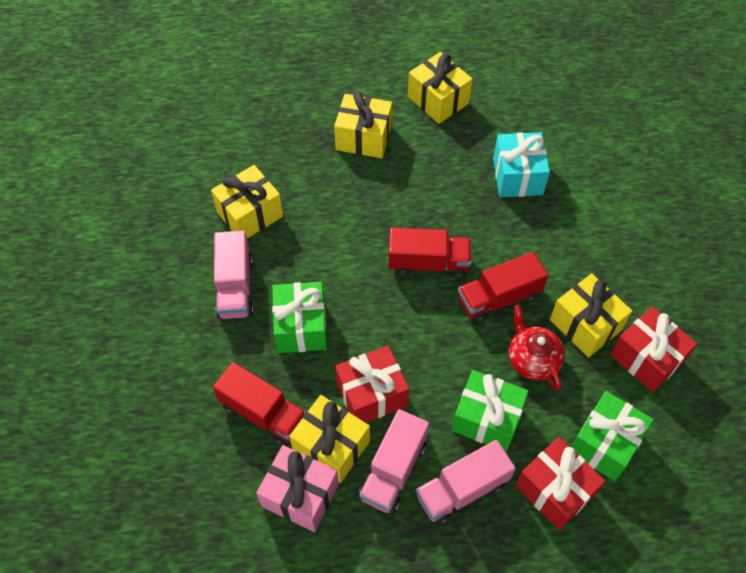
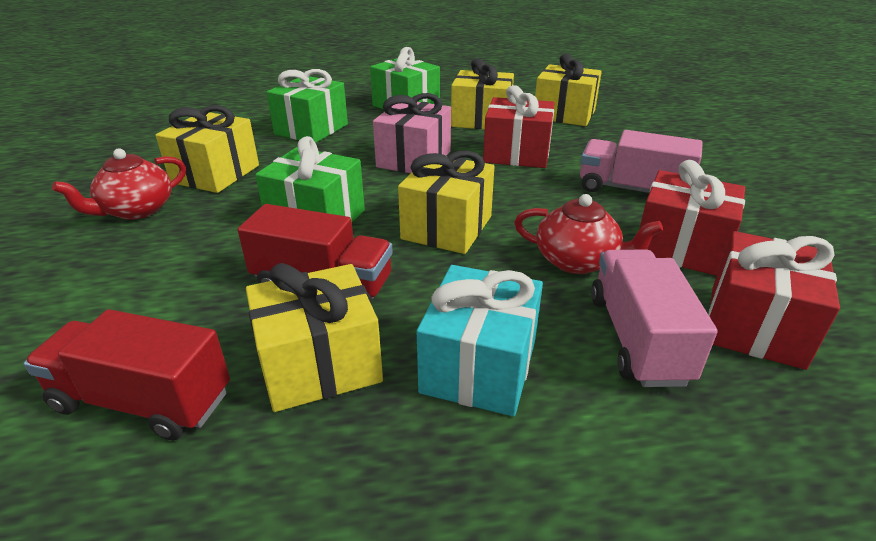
pink truck: 3 -> 2
red teapot: 1 -> 2
red truck: 3 -> 2

